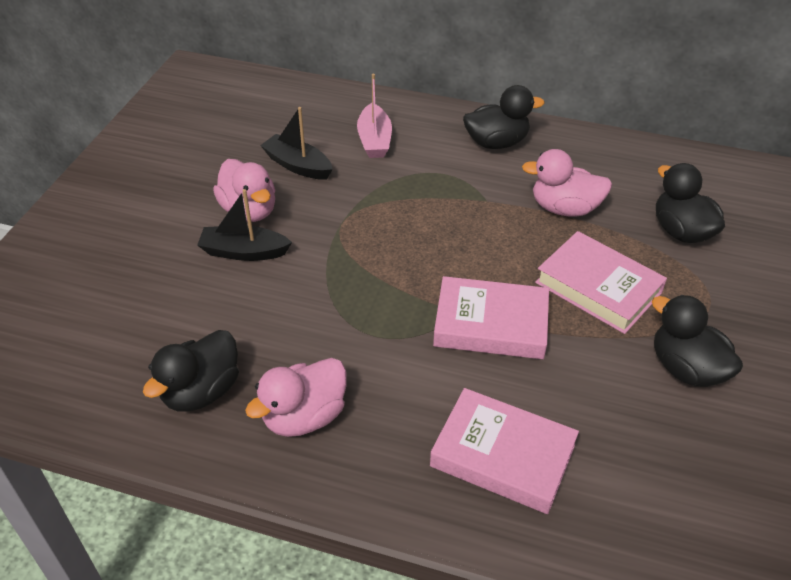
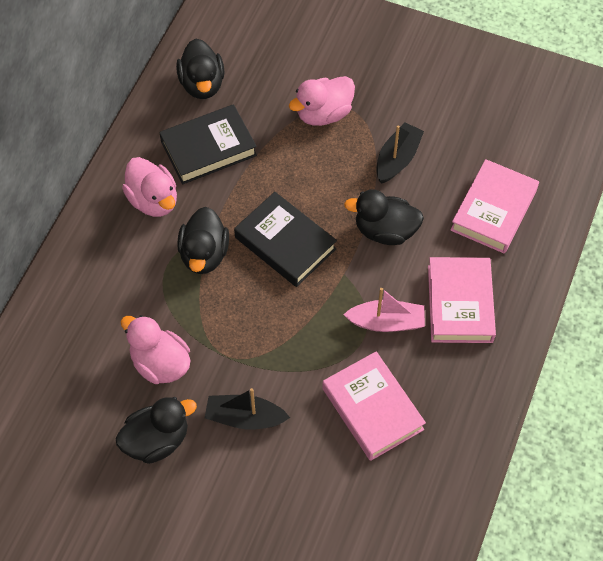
black book: 0 -> 2

